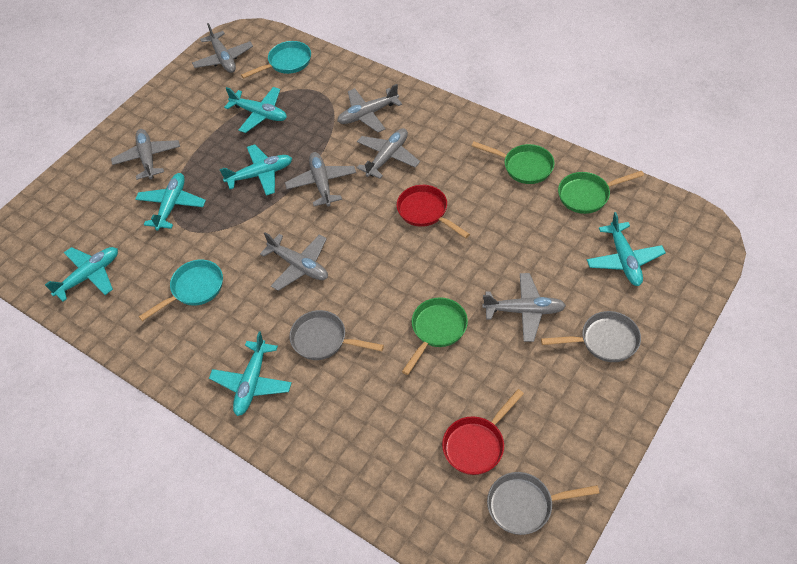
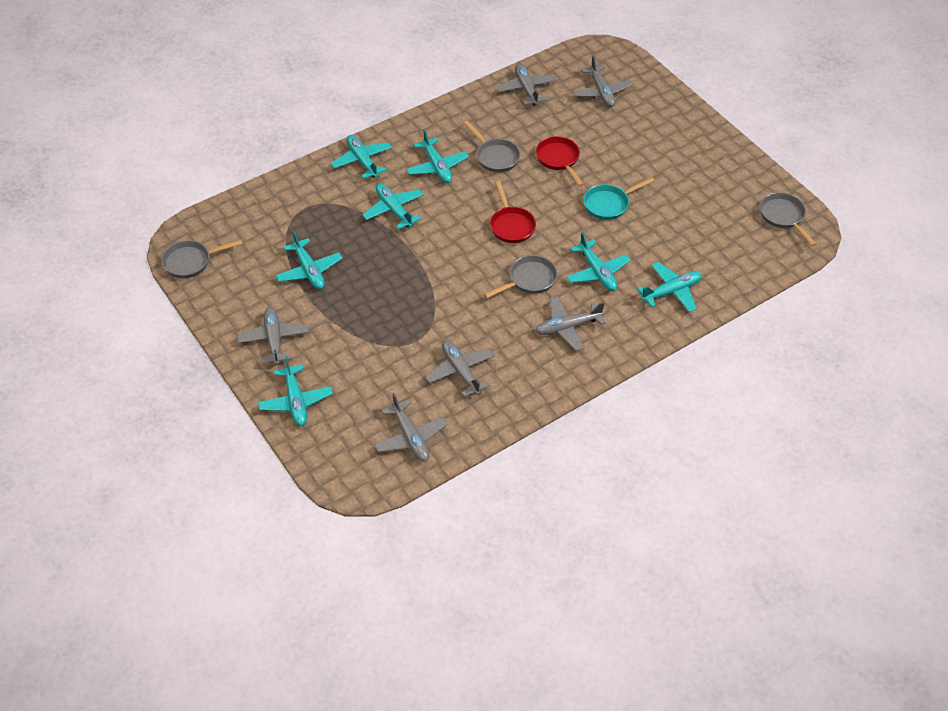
green pan: 3 -> 0
grey pan: 3 -> 4
grey plane: 7 -> 6
turquoise pan: 2 -> 1
turquoise plane: 6 -> 7

